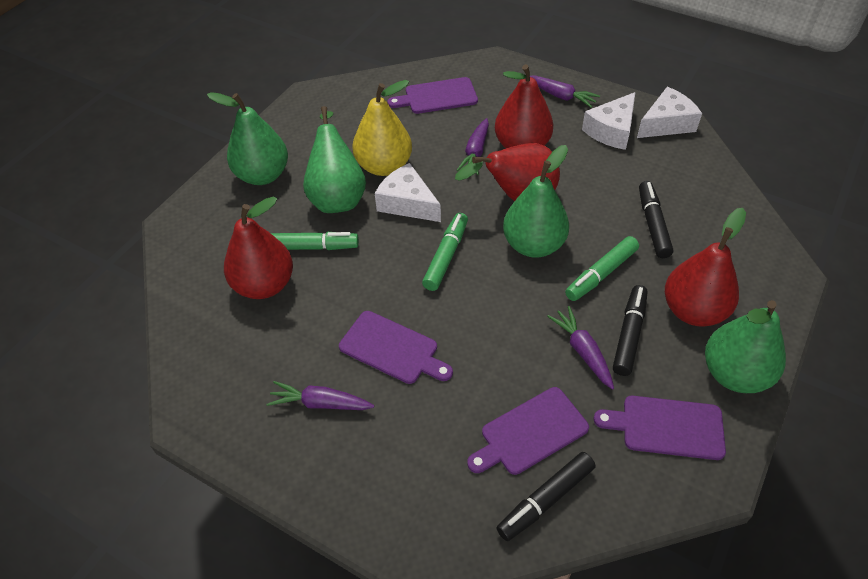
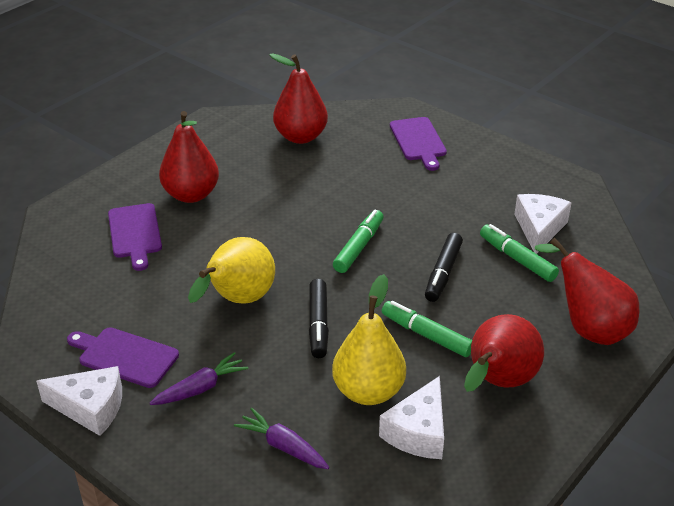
black marker: 3 -> 2
green pear: 4 -> 0
purple carrot: 4 -> 2
purple cutting board: 4 -> 3
yellow pear: 1 -> 2

